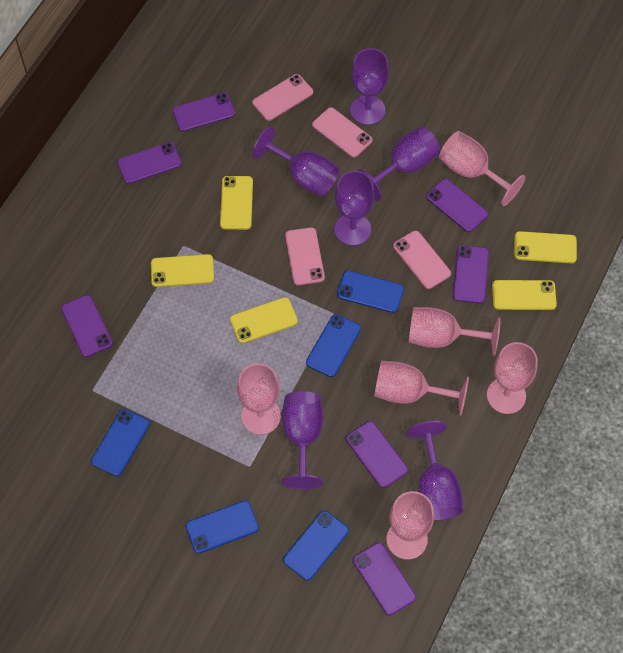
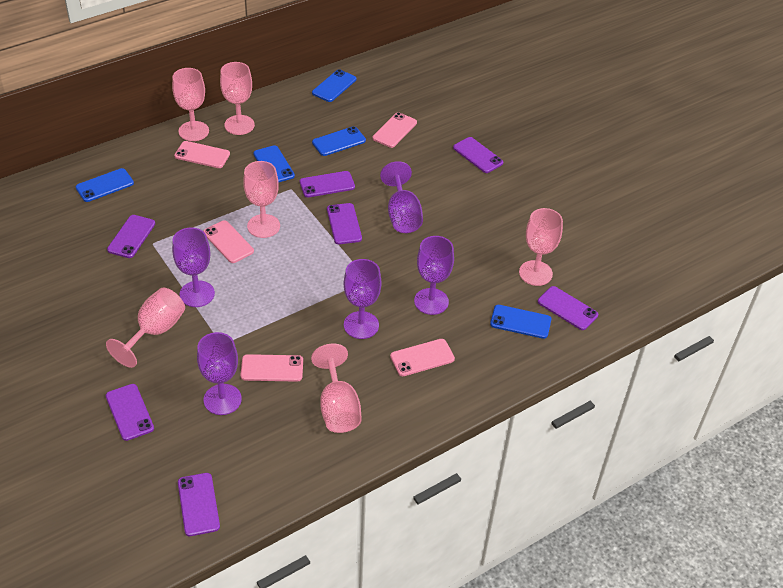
pink phone: 4 -> 5
purple goblet: 6 -> 5
yellow phone: 5 -> 0

